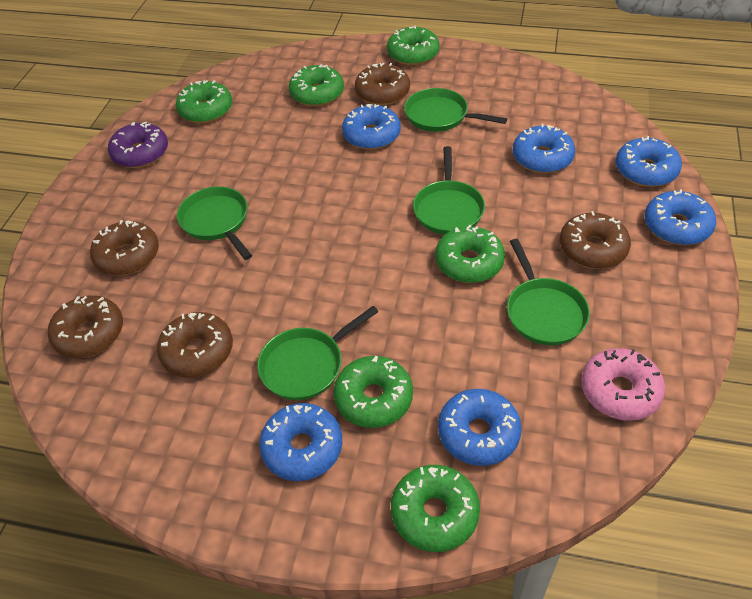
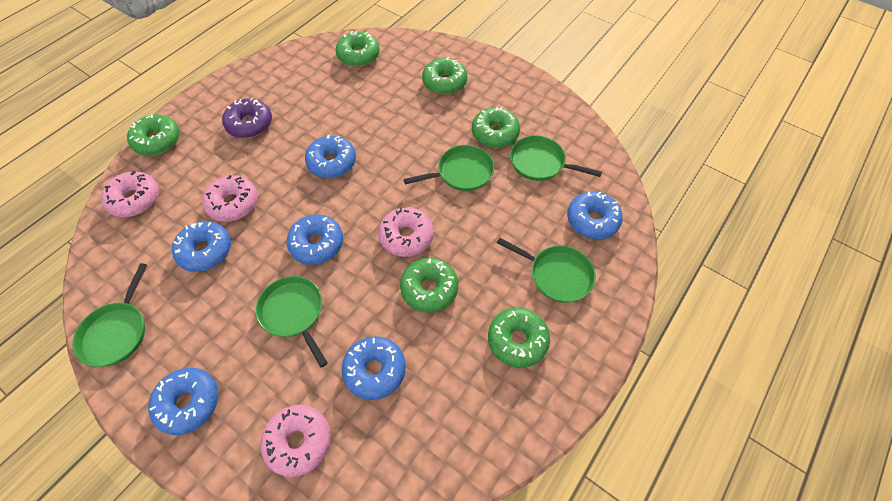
brown donut: 5 -> 0
pink donut: 1 -> 4

